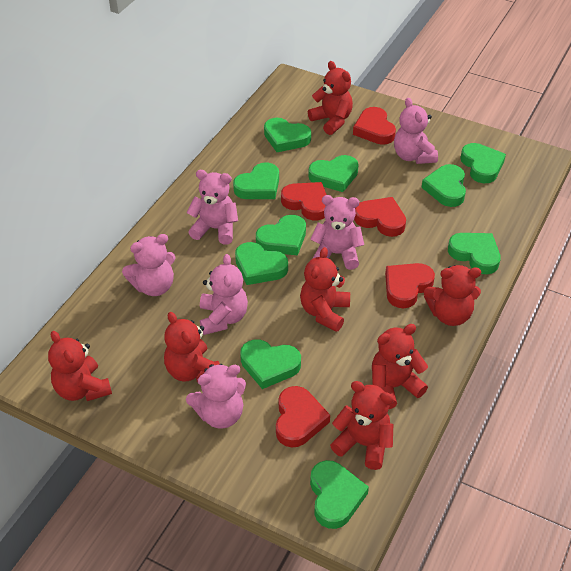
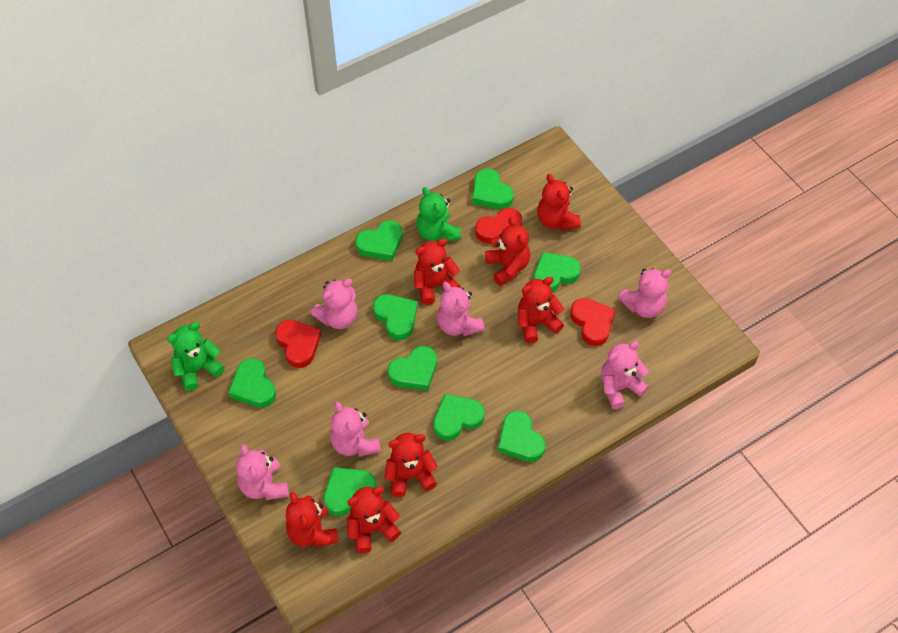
green heart: 10 -> 9
green teddy bear: 0 -> 2
red heart: 5 -> 3

